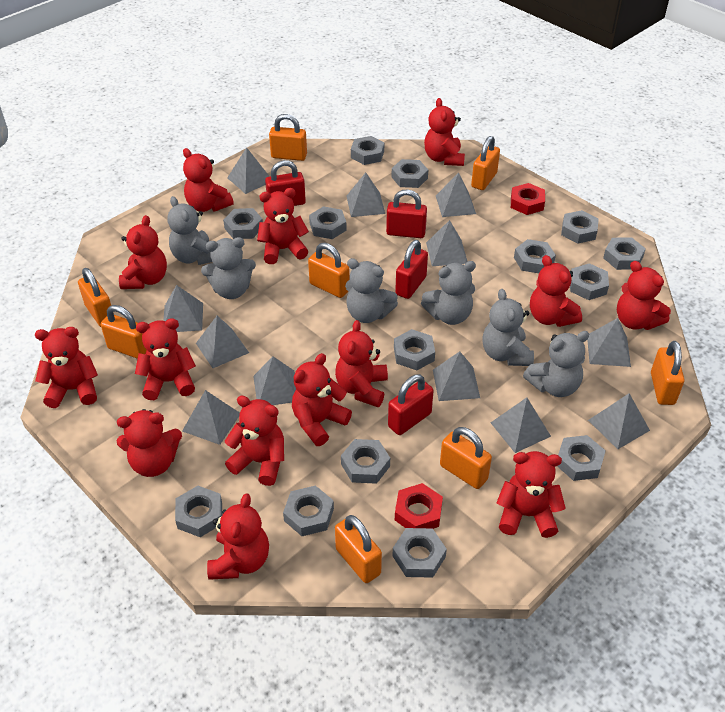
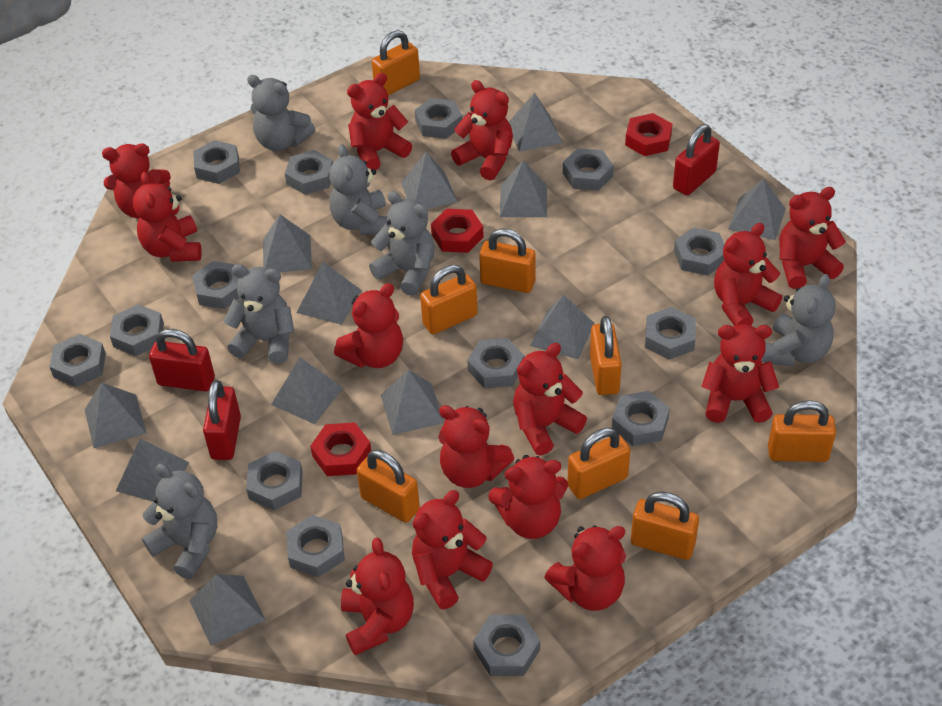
red nut: 2 -> 3
red padlock: 4 -> 3

